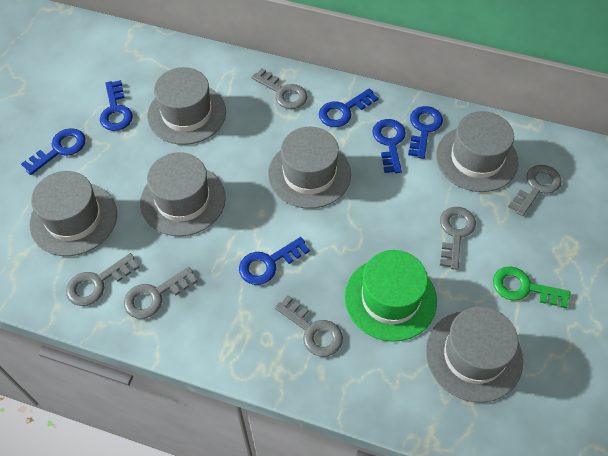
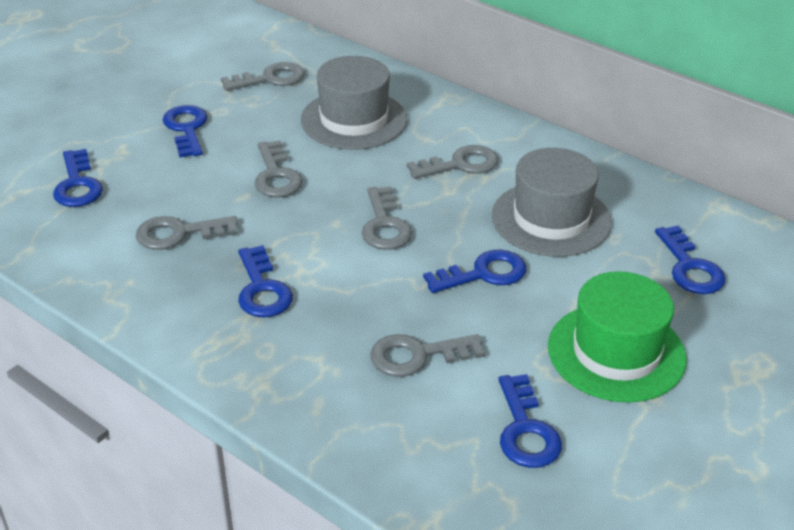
green key: 1 -> 0
grey hat: 6 -> 2

